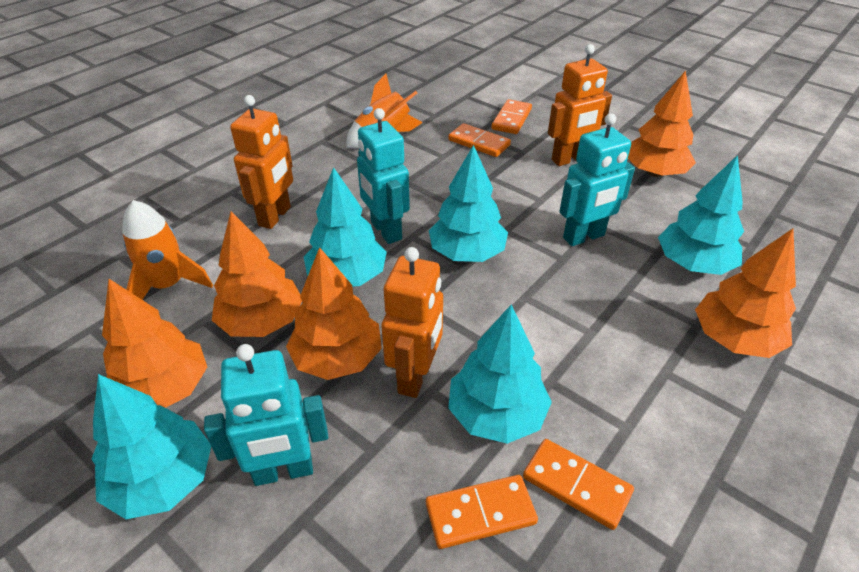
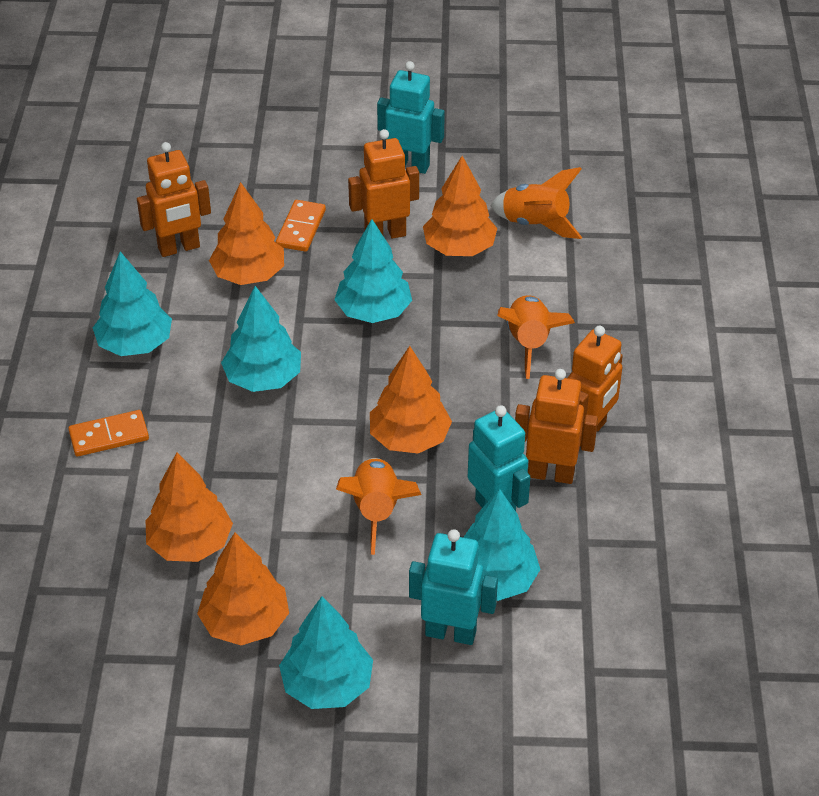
orange domino: 4 -> 2
orange robot: 3 -> 4
orange rocket: 2 -> 3

